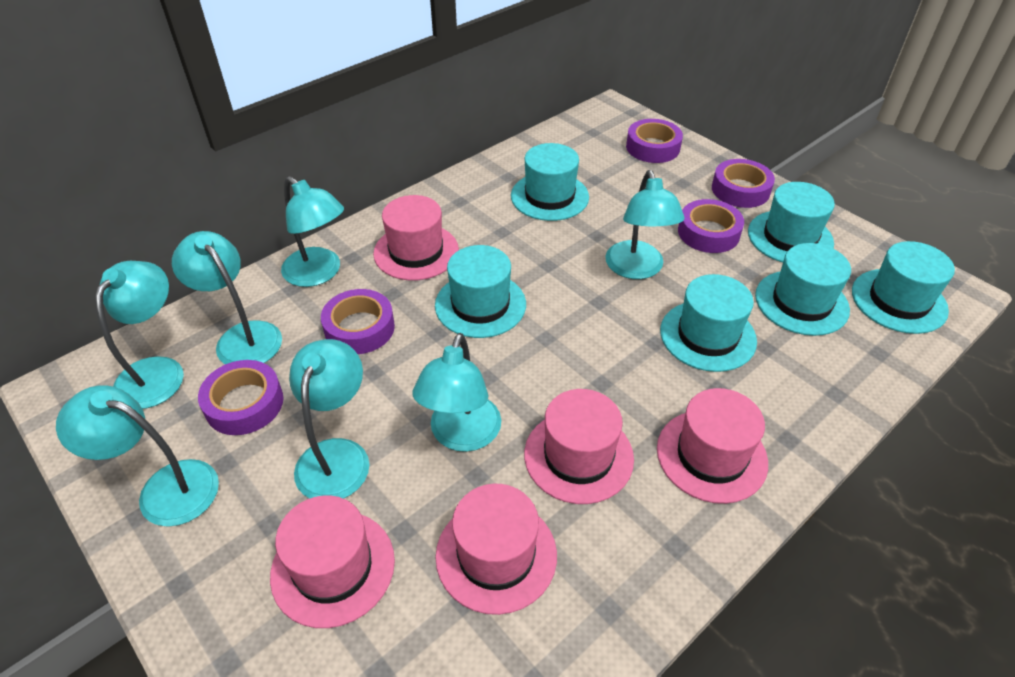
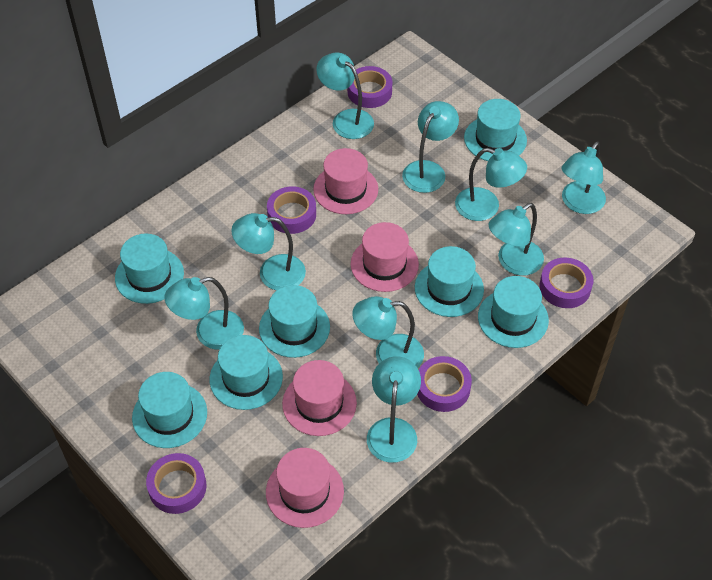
pink hat: 5 -> 4
turquoise hat: 6 -> 7
turquoise lamp: 7 -> 9

